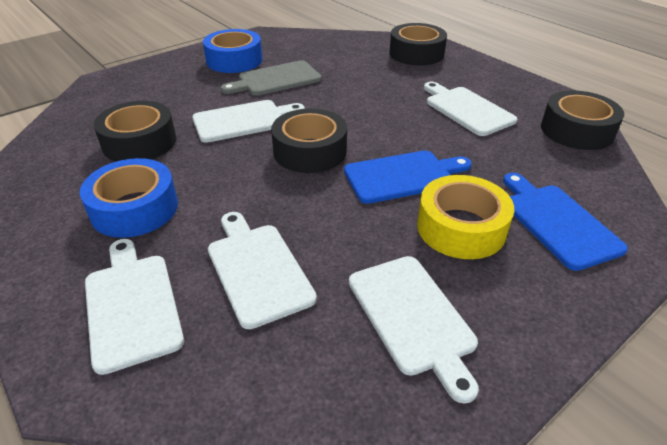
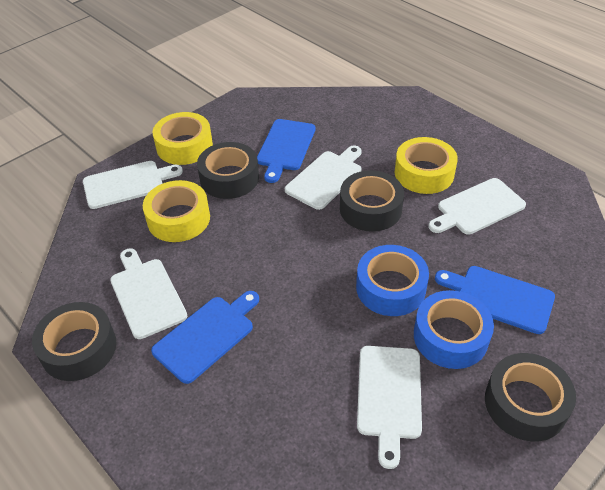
blue cutting board: 2 -> 3
grey cutting board: 1 -> 0
yellow tape: 1 -> 3

